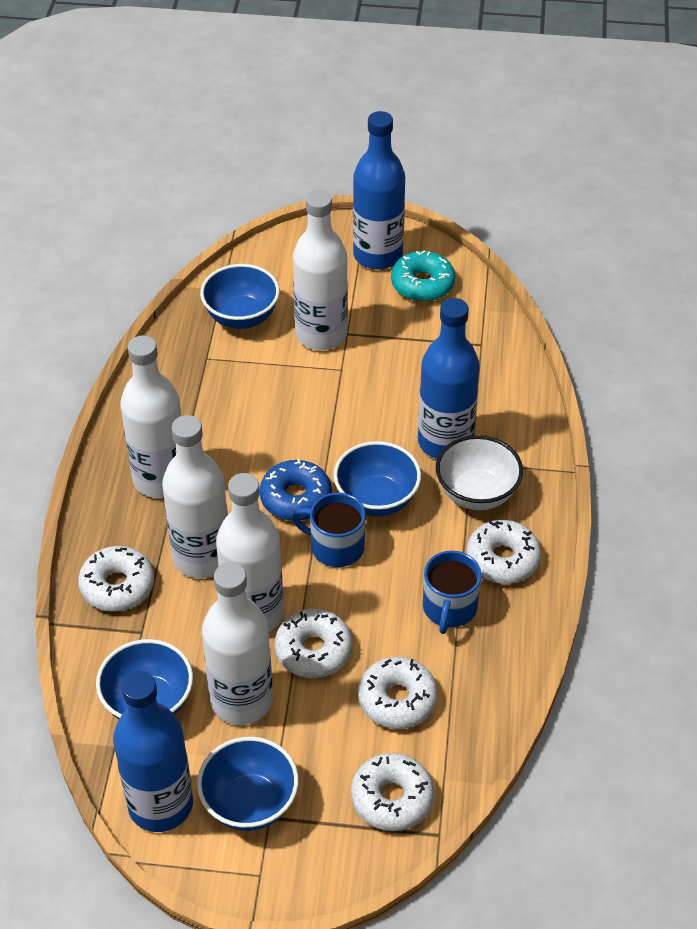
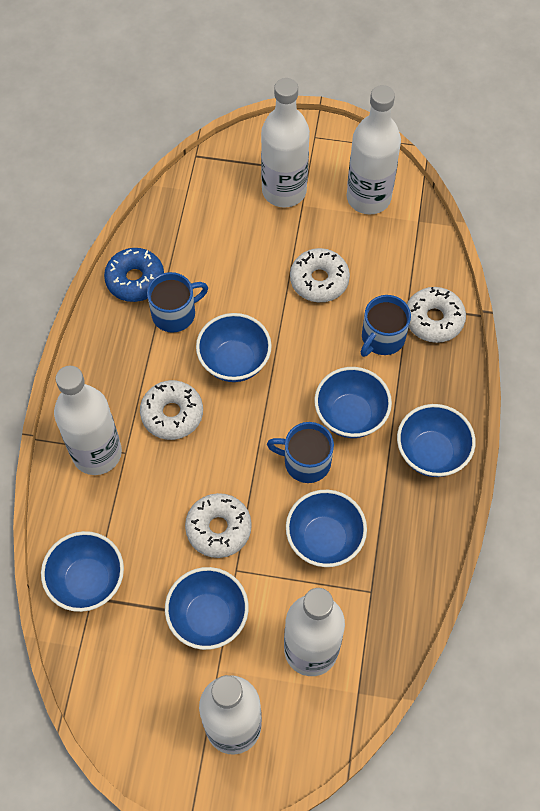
blue bottle: 3 -> 0
blue bowl: 4 -> 6
blue mug: 2 -> 3
turquoise donut: 1 -> 0
white bowl: 1 -> 0
white donut: 5 -> 4

